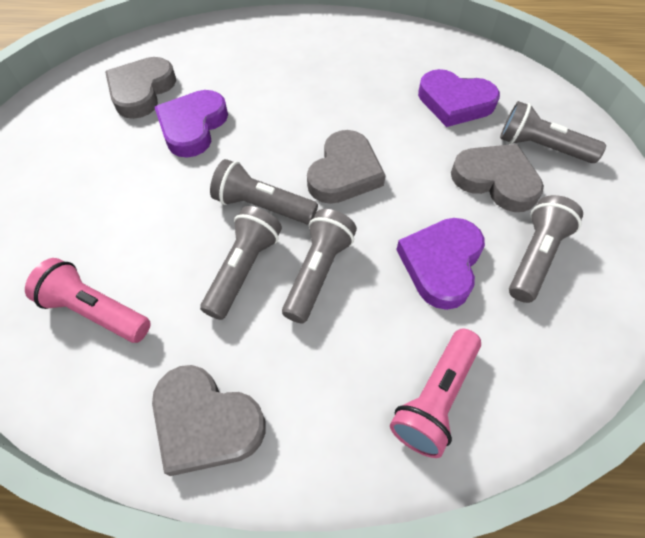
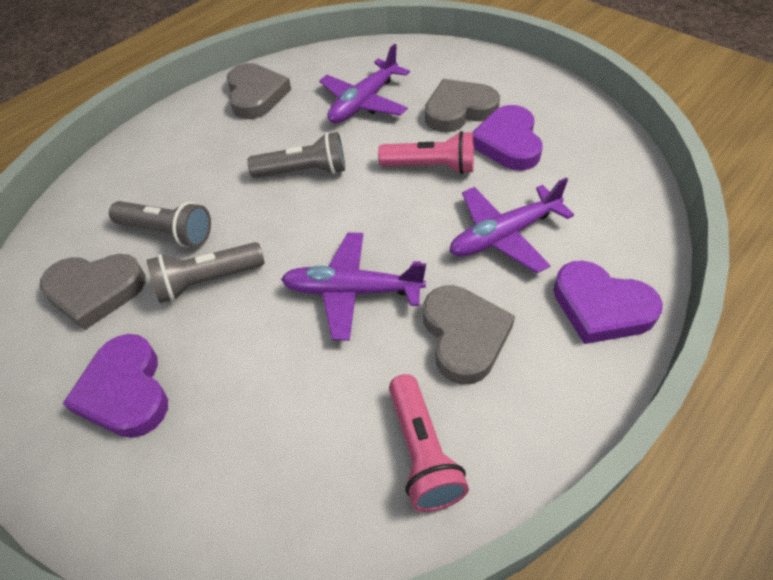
grey flashlight: 5 -> 3
purple plane: 0 -> 3

